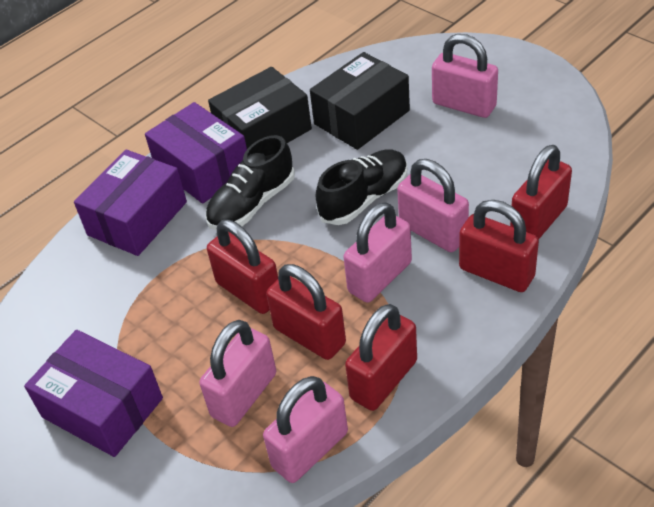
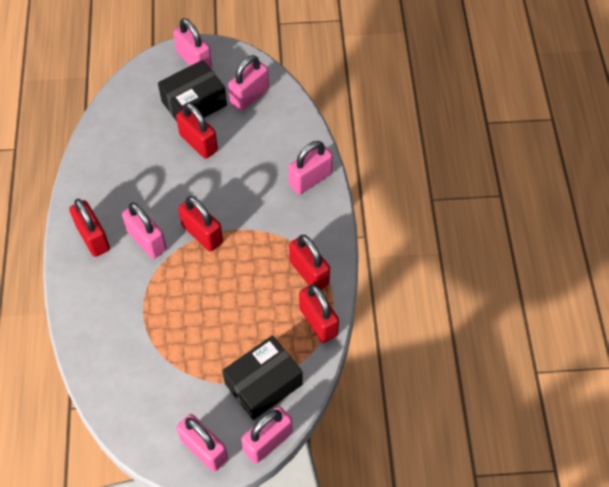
black shoe: 2 -> 0
pink padlock: 5 -> 6
purple box: 3 -> 0

